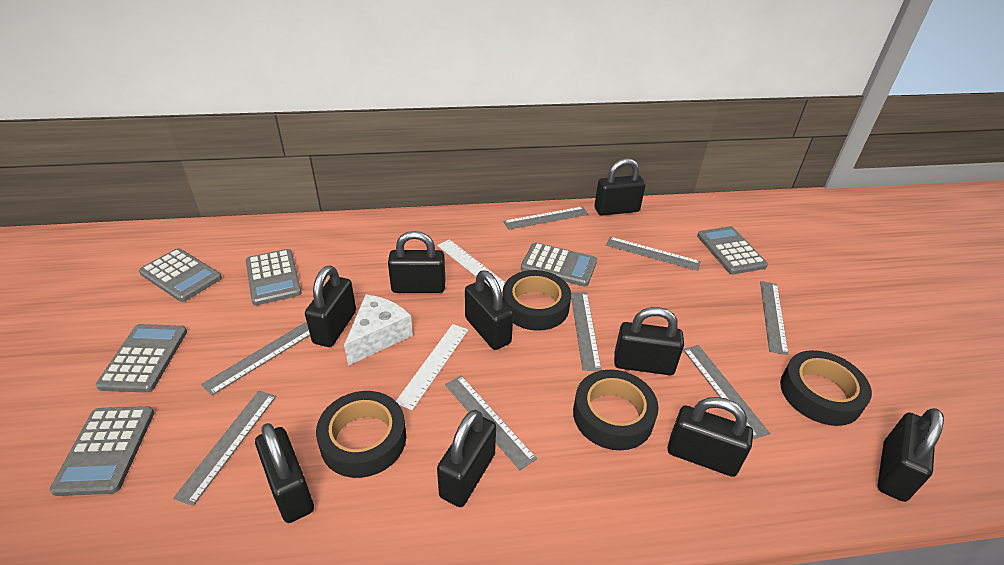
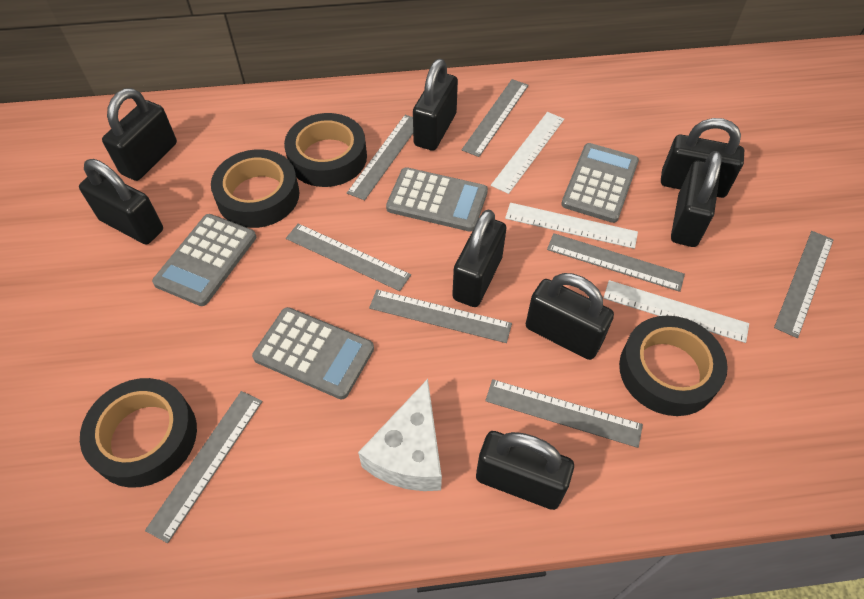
black padlock: 9 -> 8
grey calculator: 6 -> 4
white ruler: 2 -> 3

